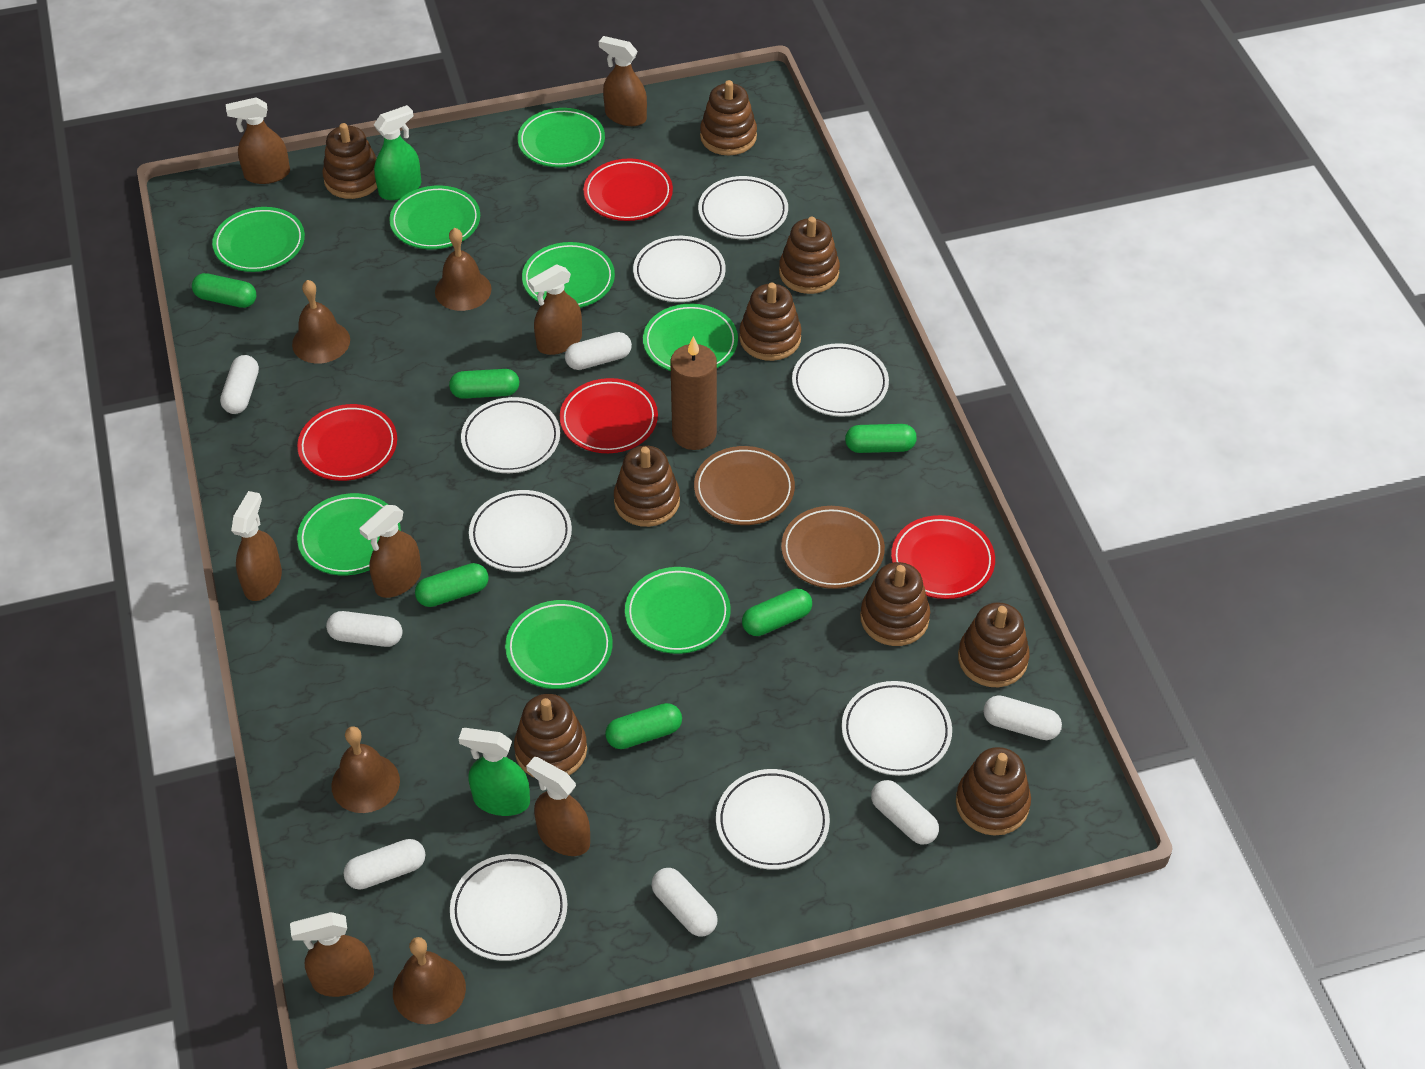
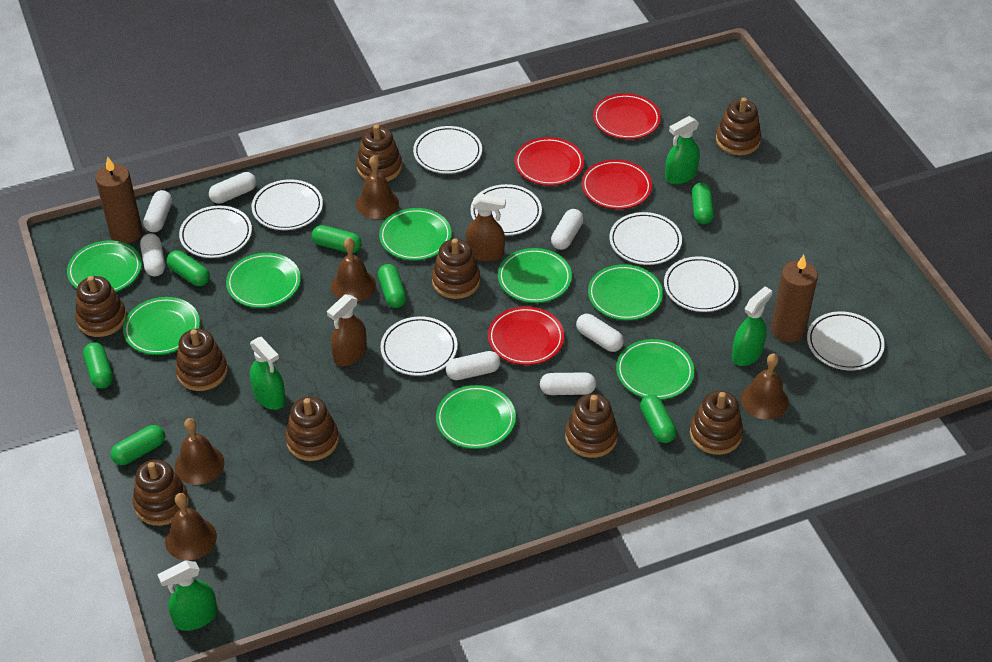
brown bell: 4 -> 5
brown candle: 1 -> 2
brown plate: 2 -> 0
brown spray bottle: 7 -> 2
green capsule: 6 -> 7
green spray bottle: 2 -> 4

